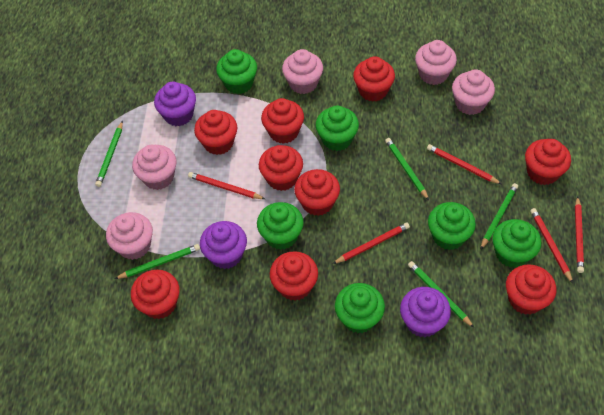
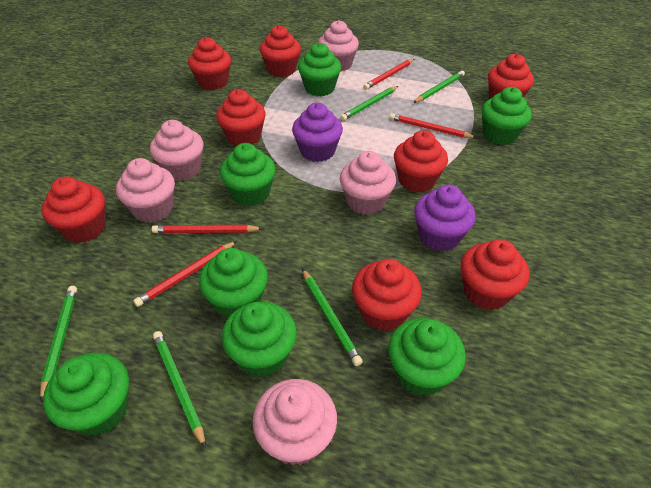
green cupcake: 6 -> 7
purple cupcake: 3 -> 2
red cupcake: 9 -> 8
red pencil: 5 -> 4

